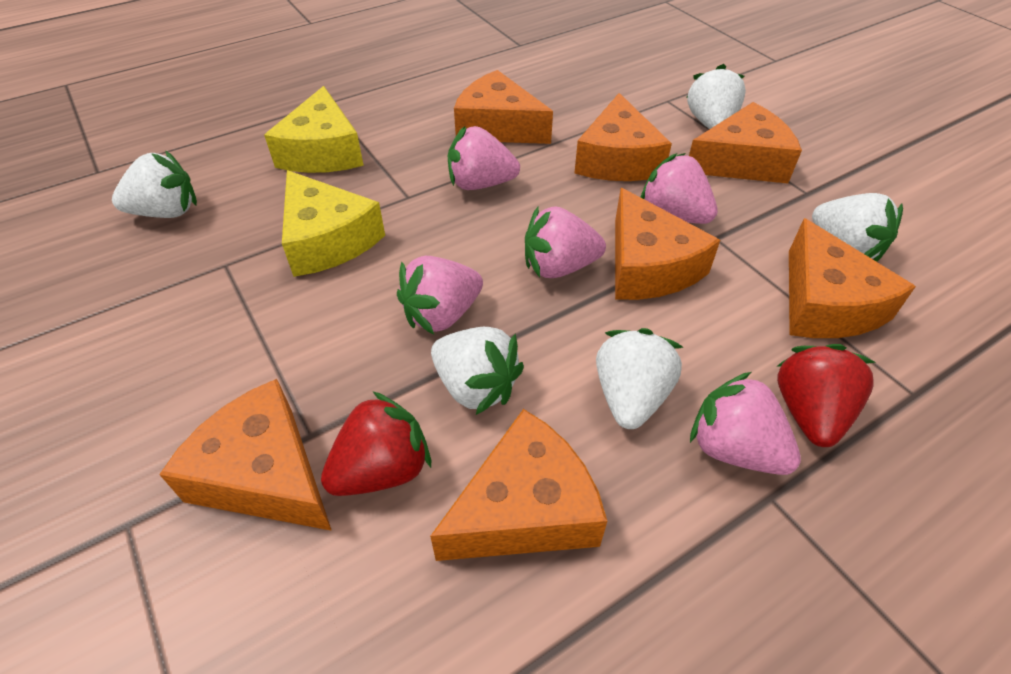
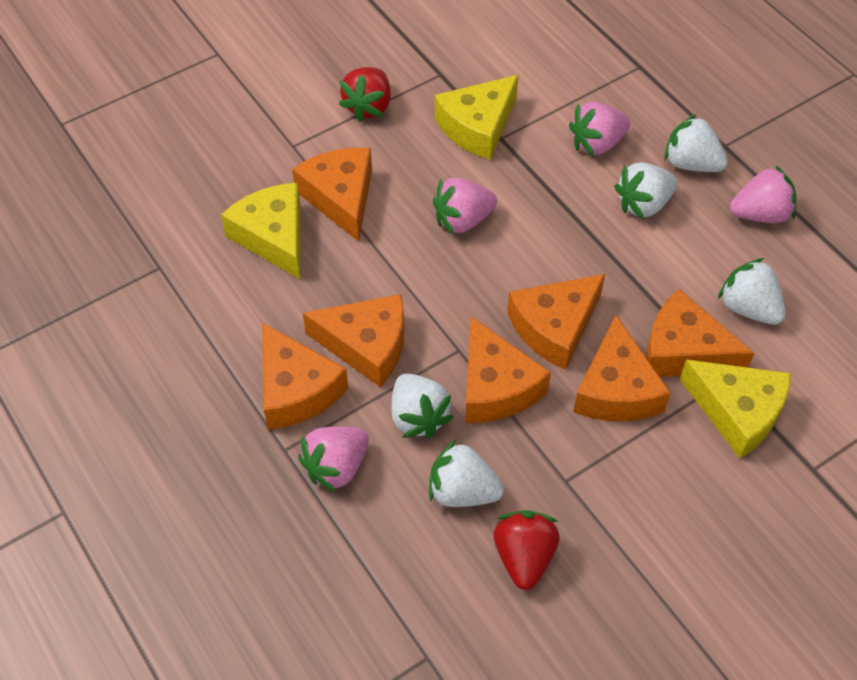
pink strawberry: 5 -> 4
yellow cheese: 2 -> 3

